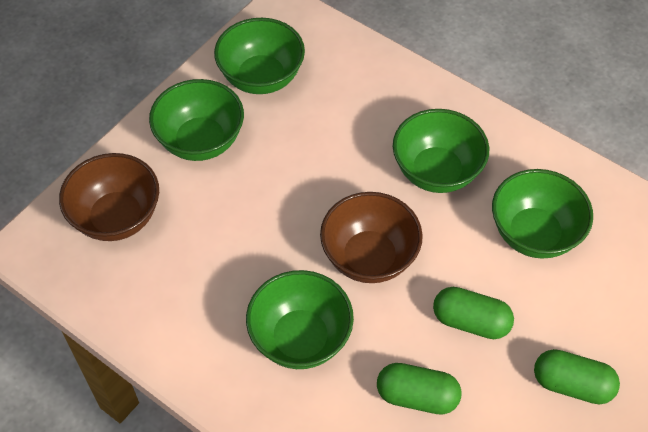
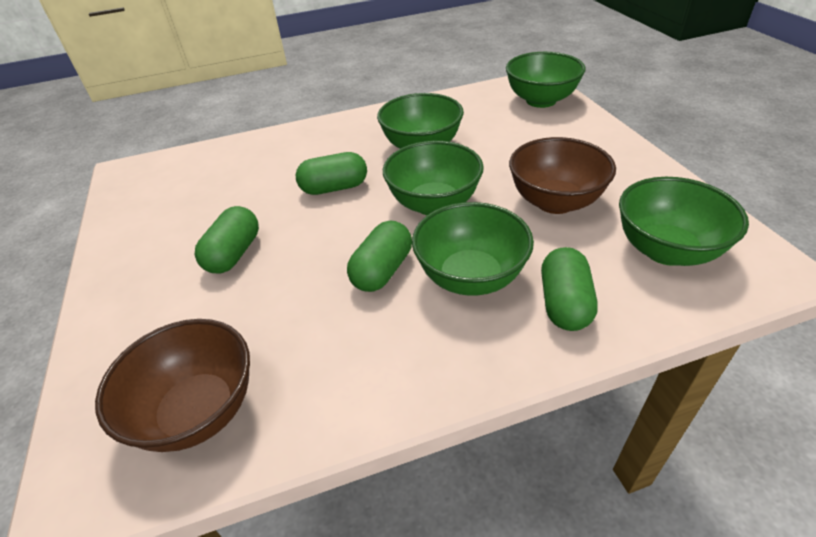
green capsule: 3 -> 4

